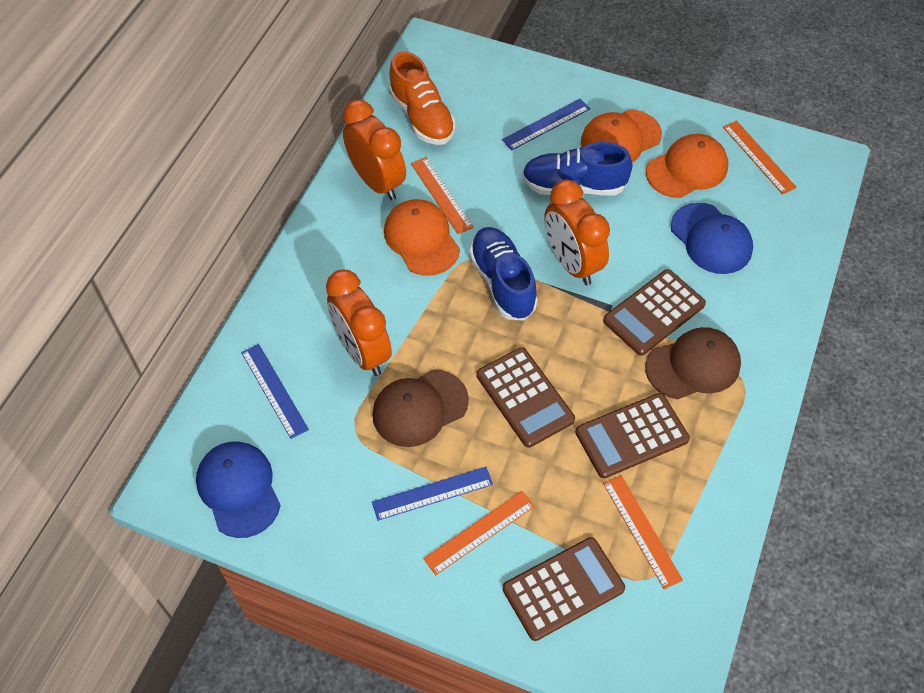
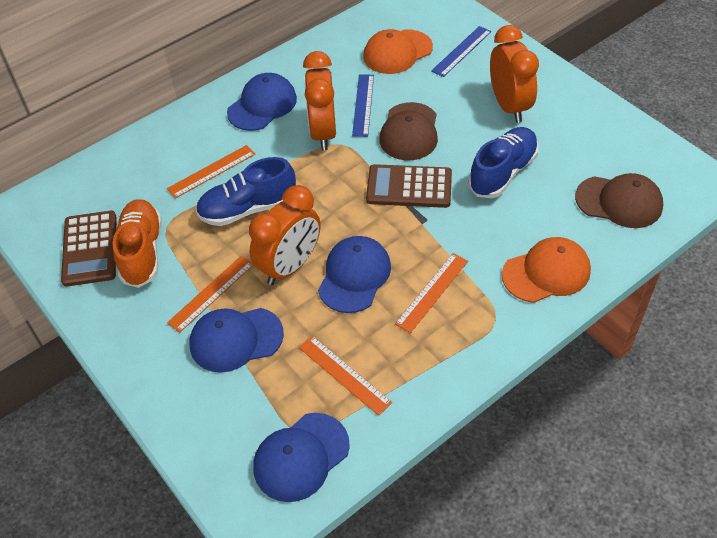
blue cap: 2 -> 4
blue ruler: 3 -> 2
brown calculator: 4 -> 2
orange cap: 3 -> 2

